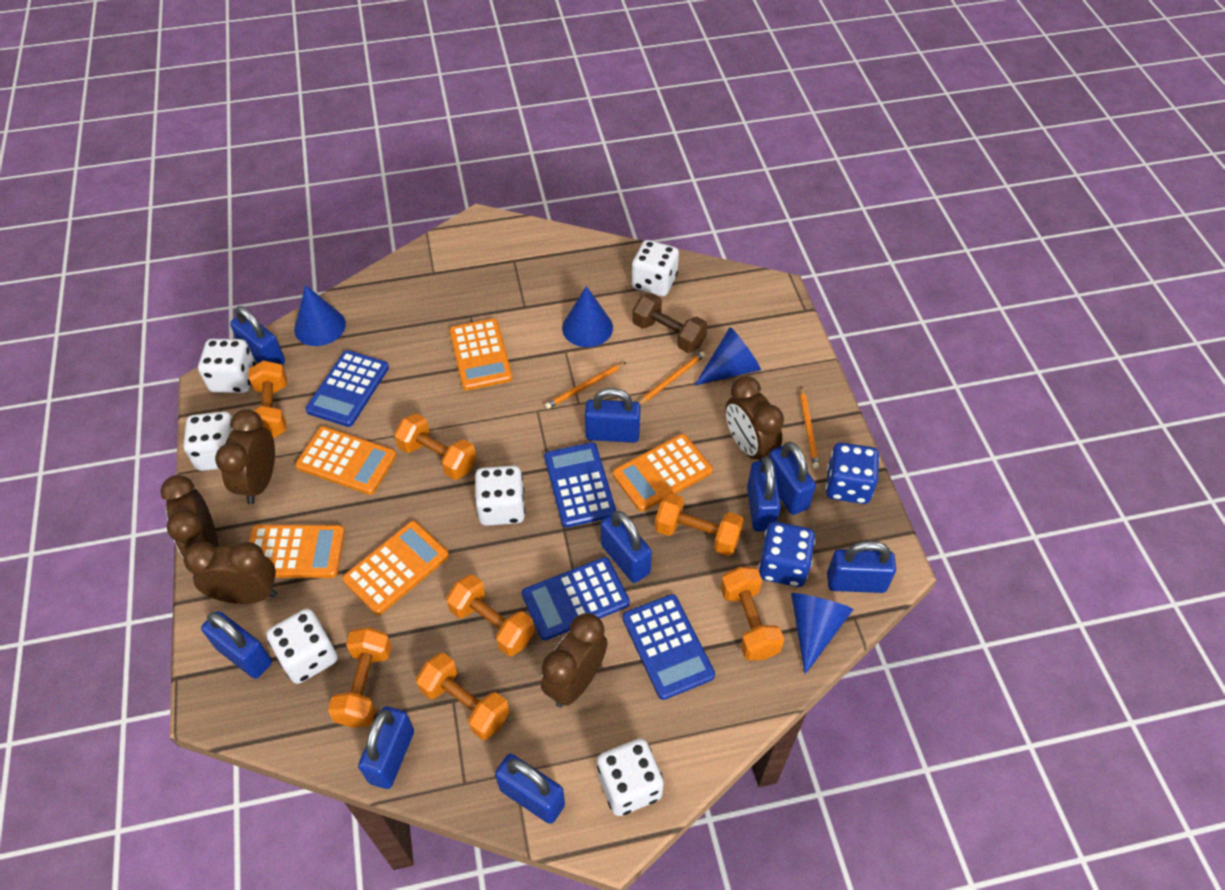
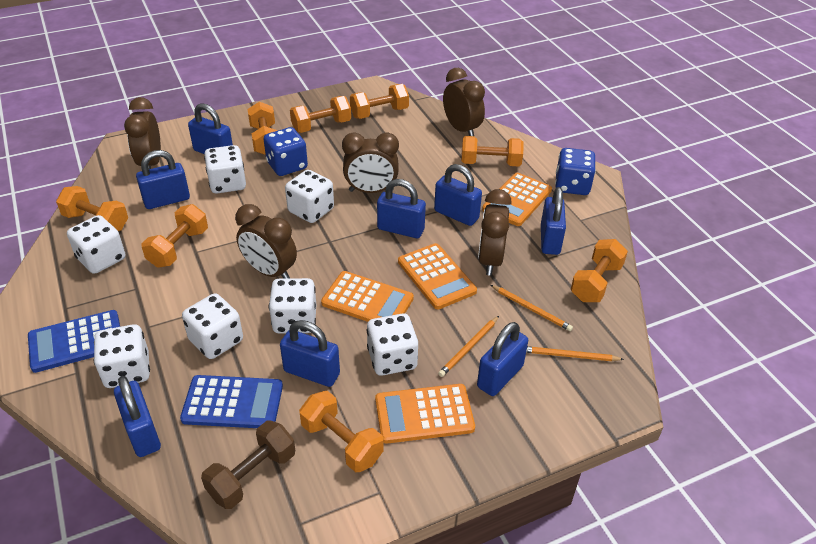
blue calculator: 4 -> 2
blue cone: 4 -> 0
blue padlock: 9 -> 8
orange calculator: 5 -> 4
orange dumbbell: 7 -> 8
white dice: 6 -> 7

